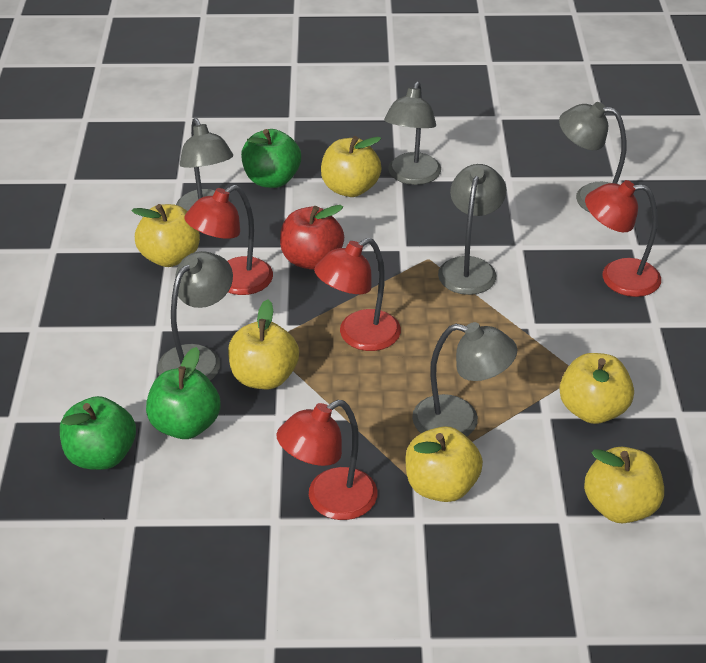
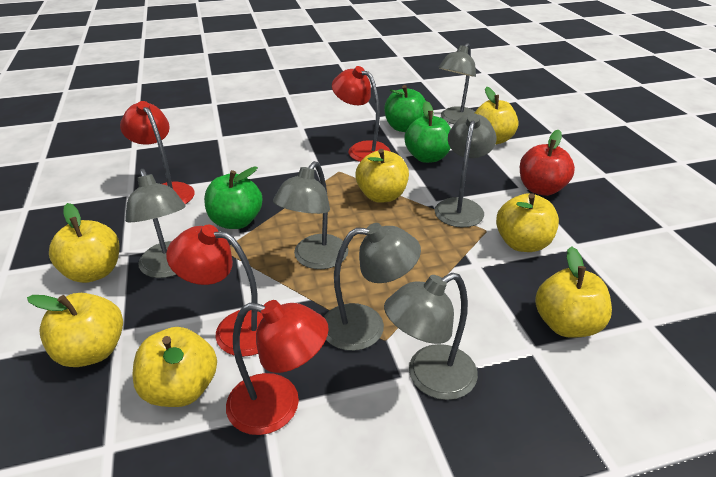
yellow apple: 6 -> 7

